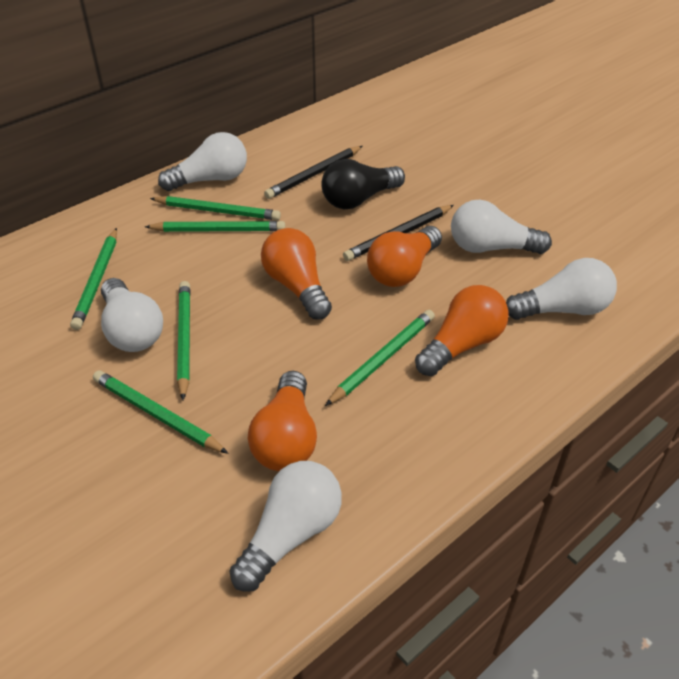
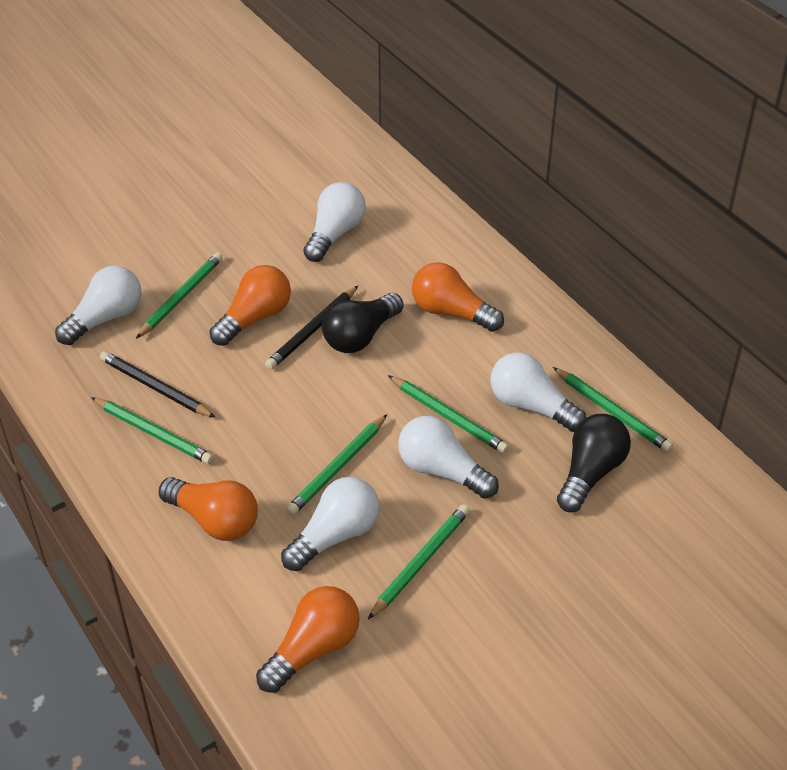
black light bulb: 1 -> 2

